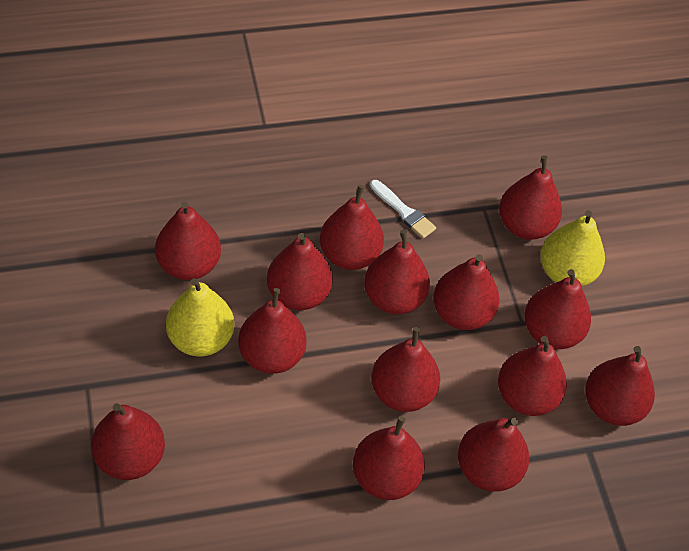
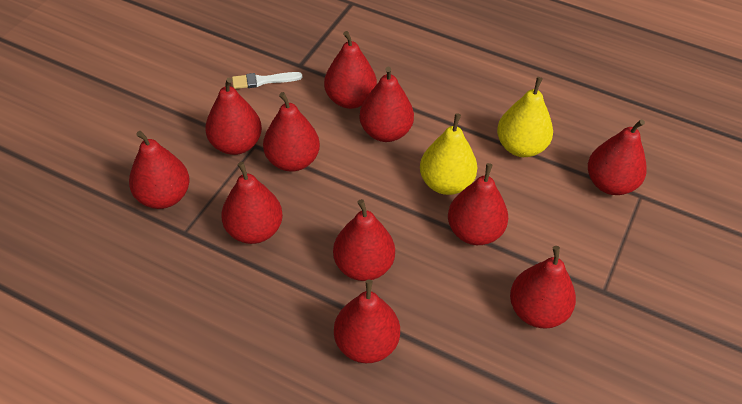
red pear: 14 -> 11

